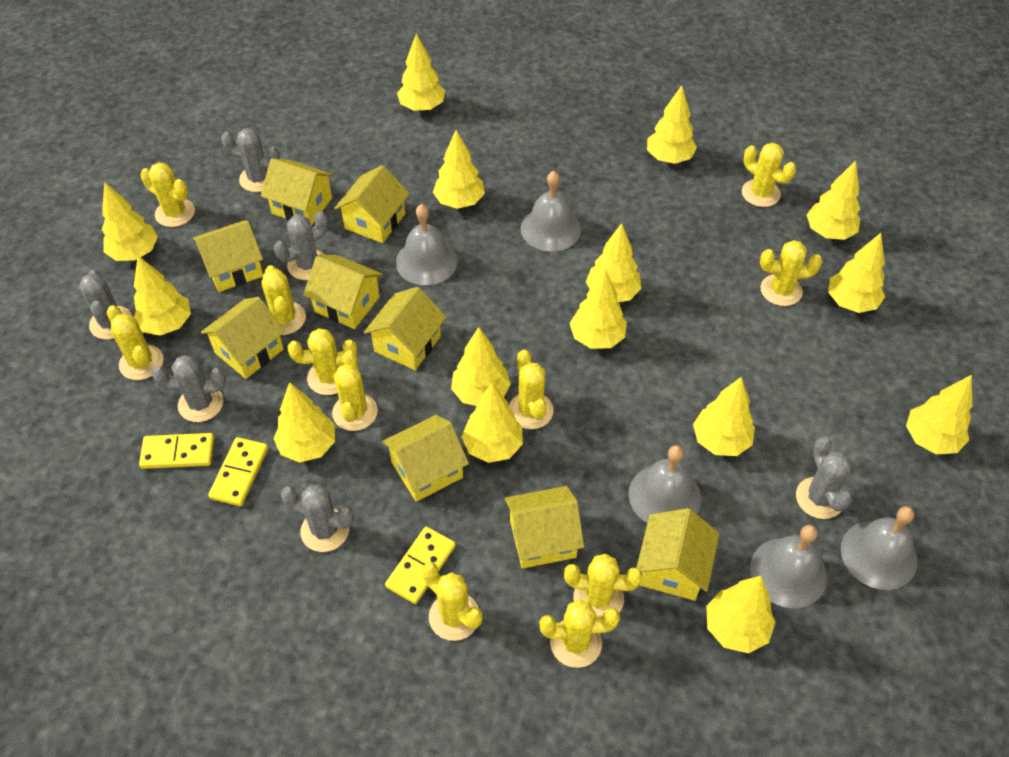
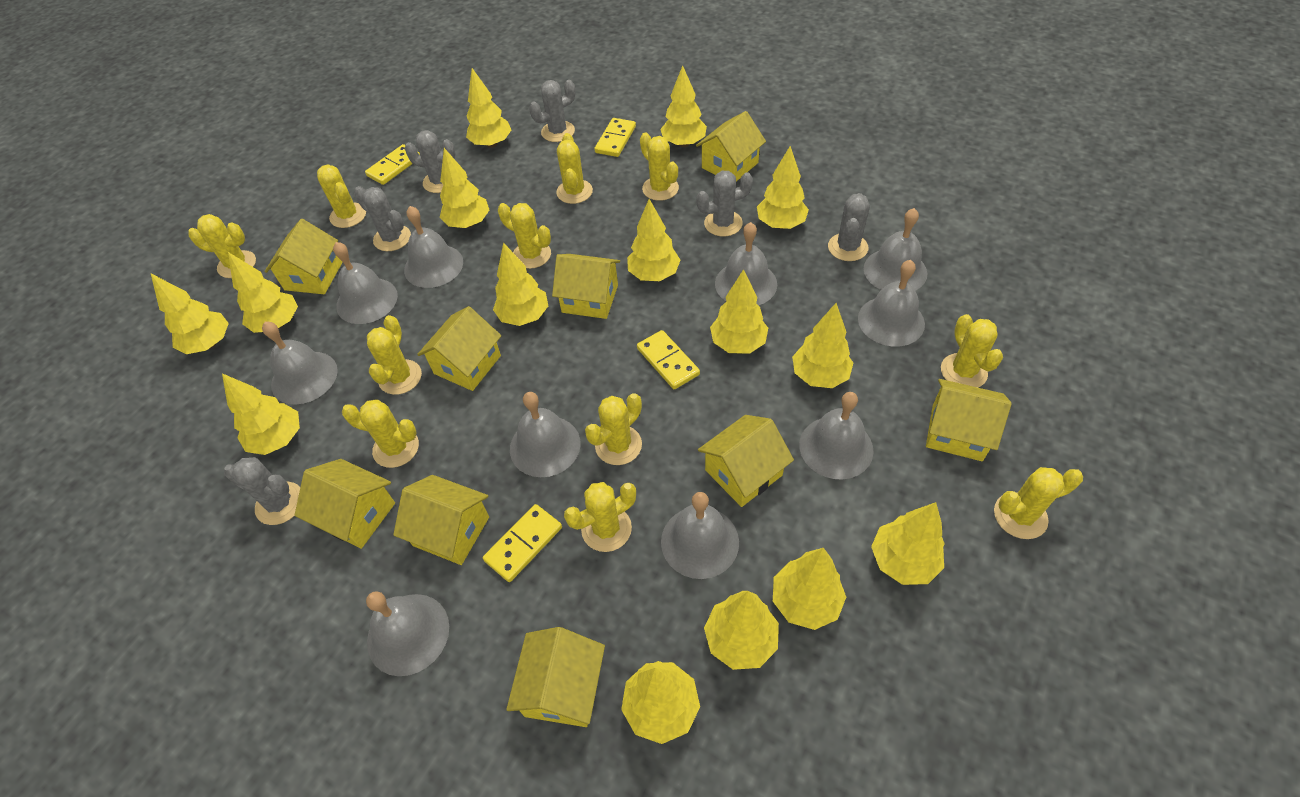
grey bell: 5 -> 10
yellow domino: 3 -> 4

